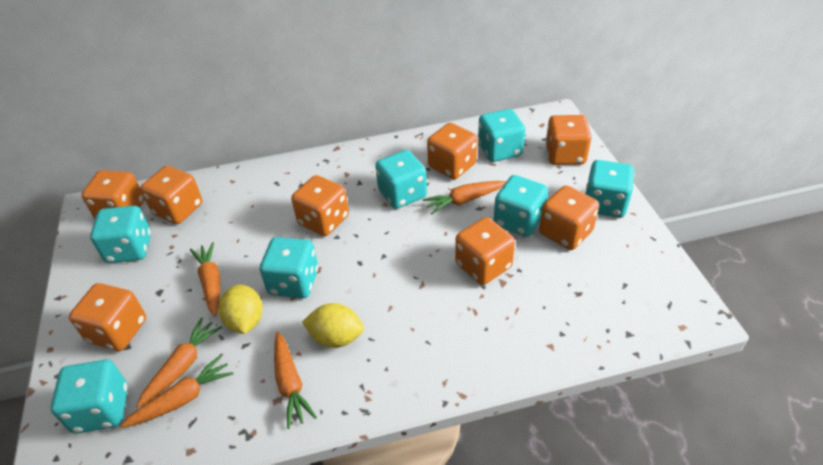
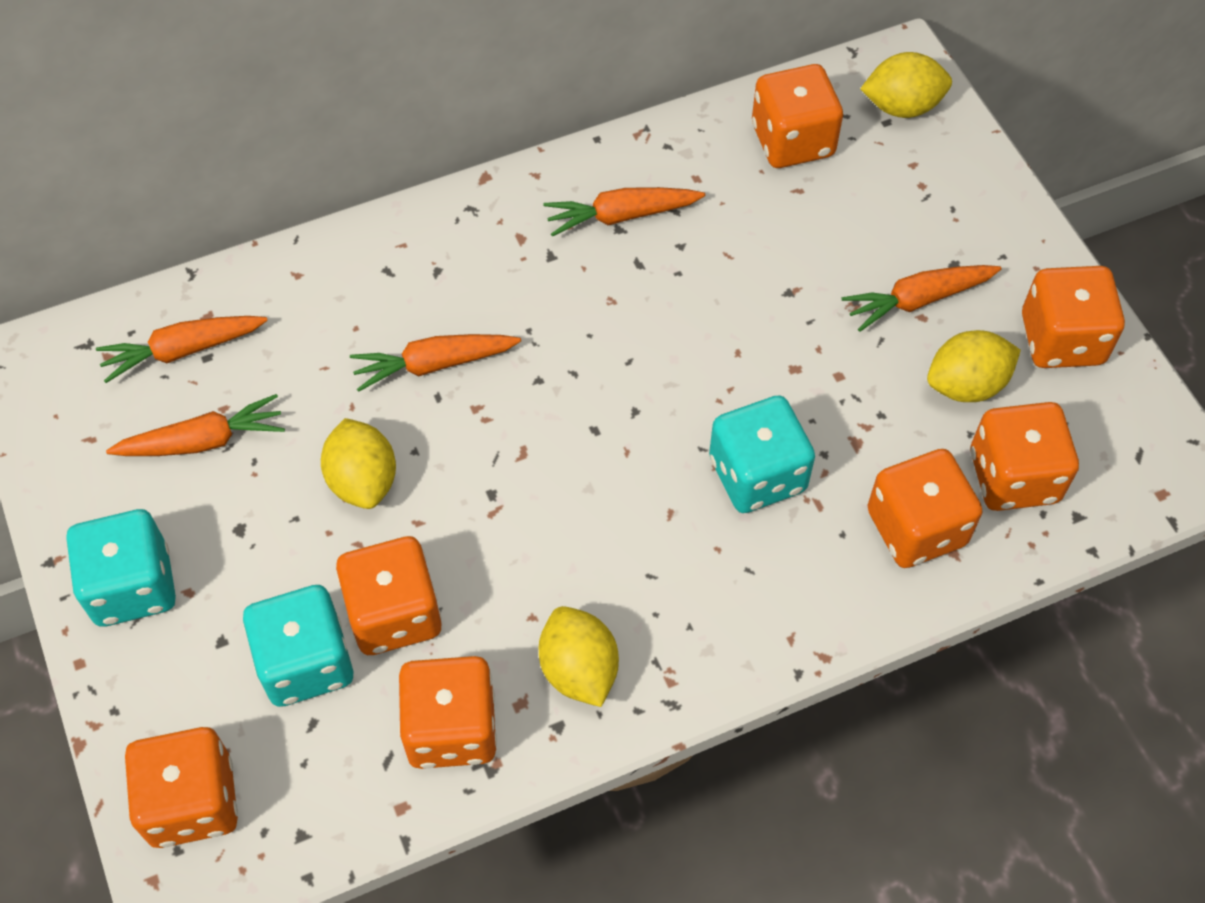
orange dice: 8 -> 7
turquoise dice: 7 -> 3
yellow lemon: 2 -> 4

